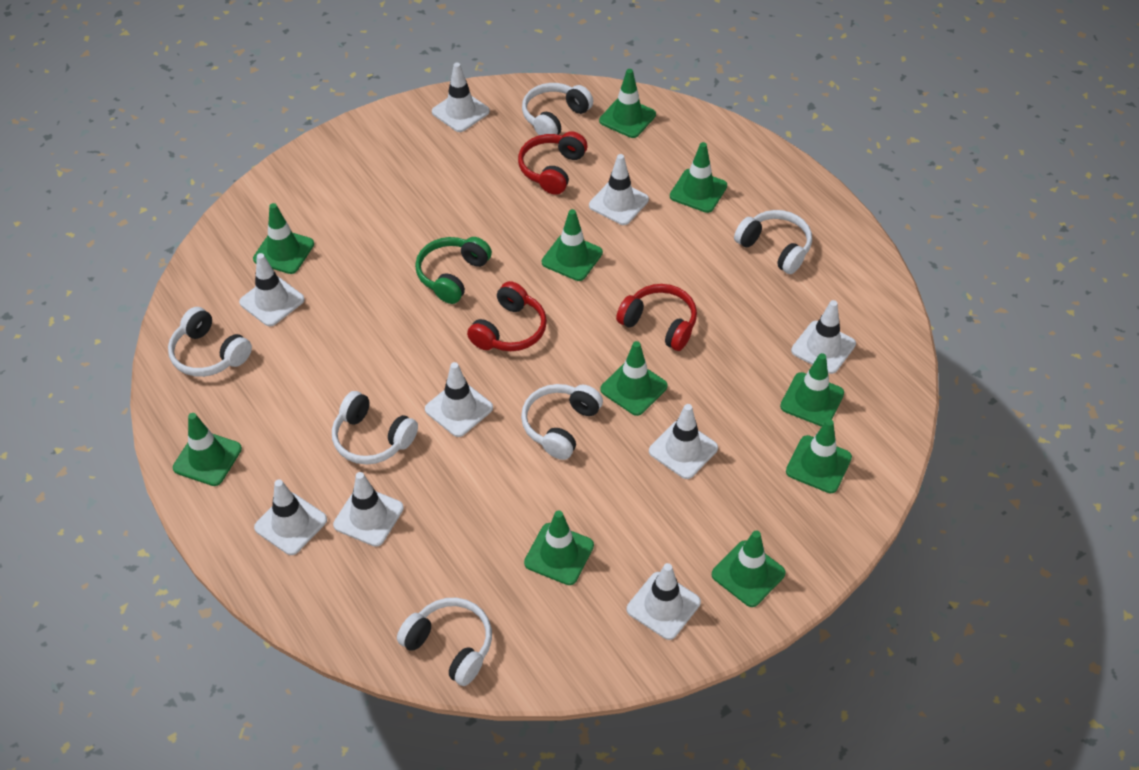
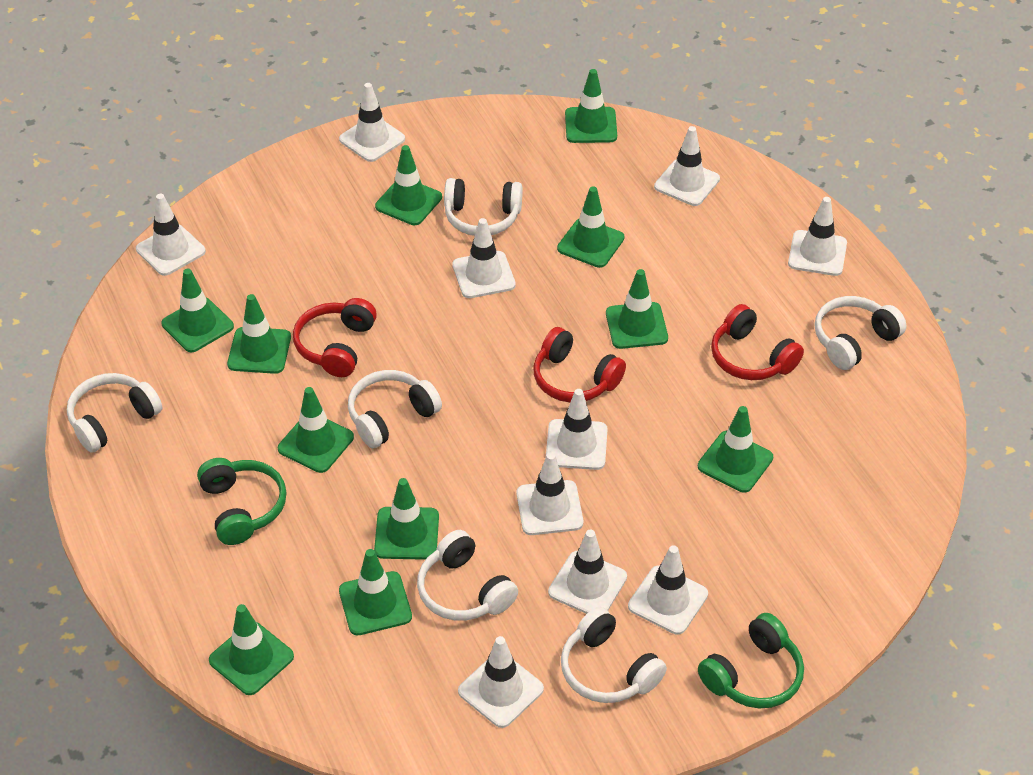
green headphones: 1 -> 2
green traffic cone: 10 -> 11
white traffic cone: 9 -> 10

